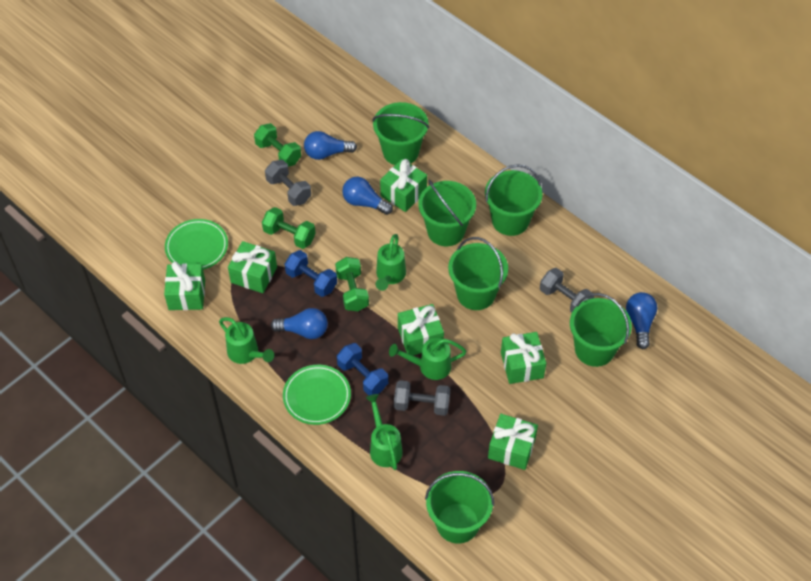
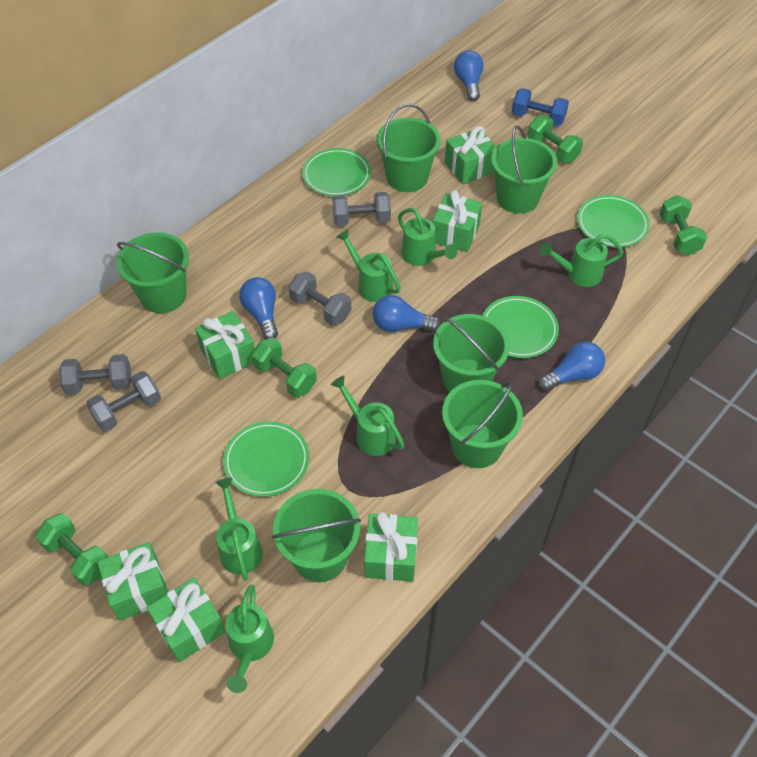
blue dumbbell: 2 -> 1
green dumbbell: 3 -> 4
green plate: 2 -> 4
green watering can: 4 -> 6
grey dumbbell: 3 -> 4

